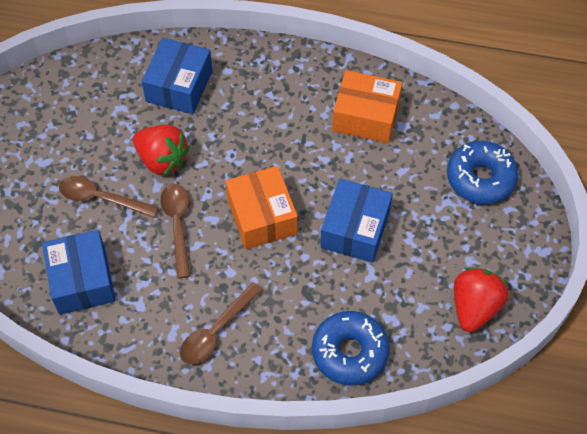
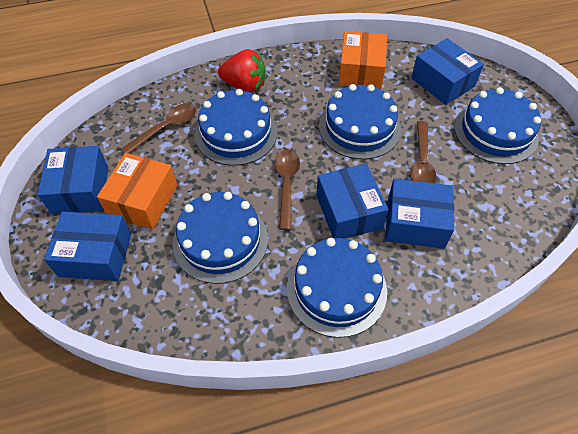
blue box: 3 -> 5
blue cake: 0 -> 5
blue donut: 2 -> 0
red strawberry: 2 -> 1

